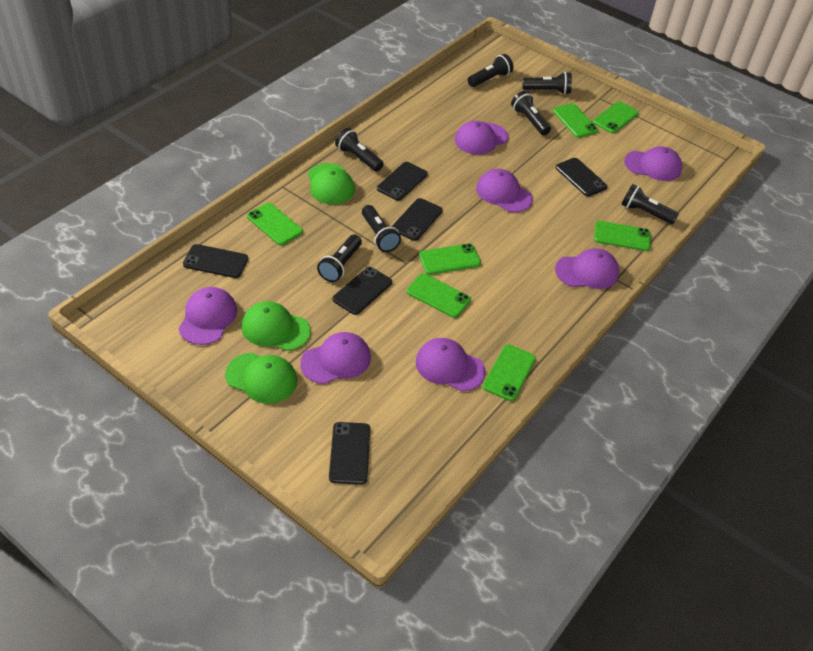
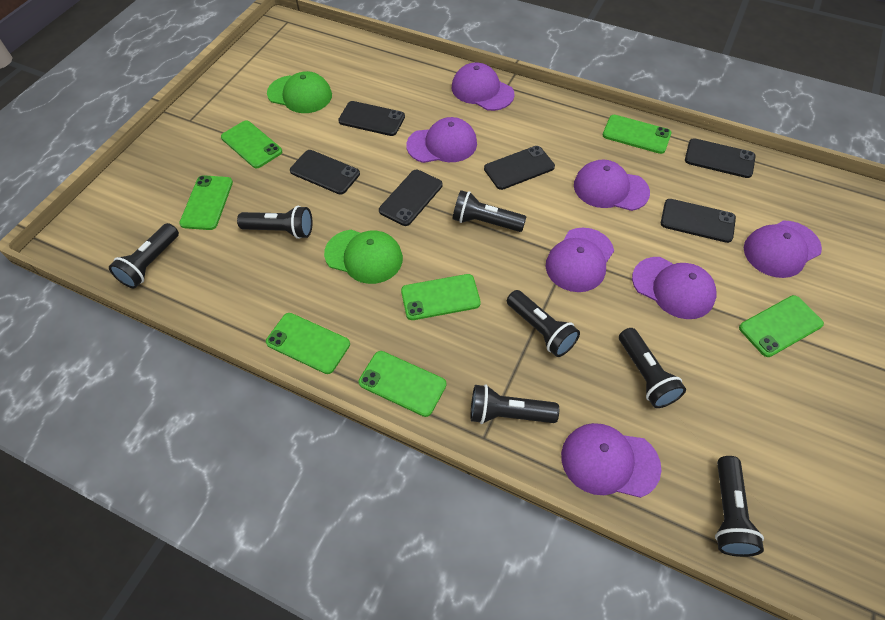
green cap: 3 -> 2

